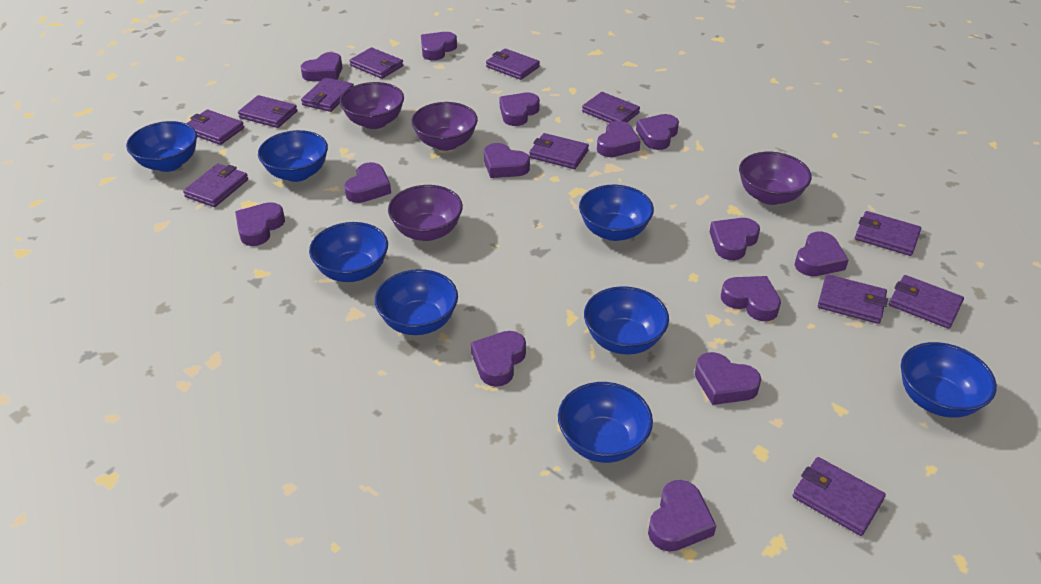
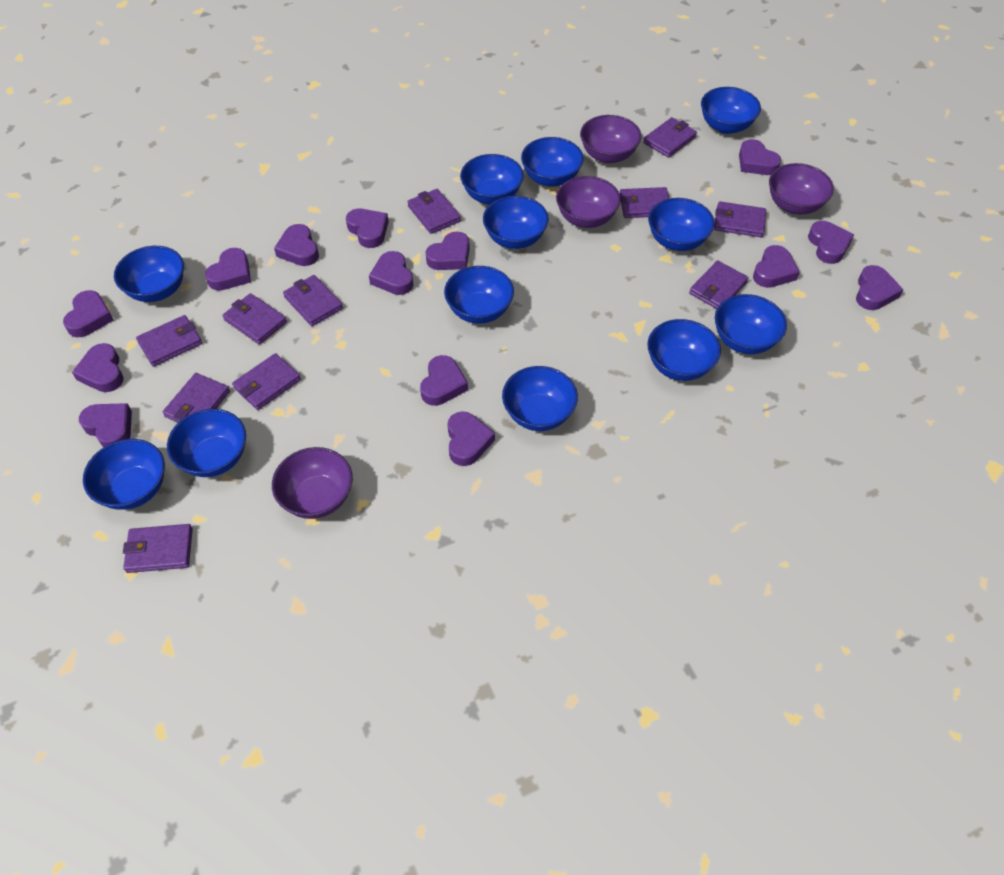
blue bowl: 8 -> 12
purple wallet: 12 -> 11

